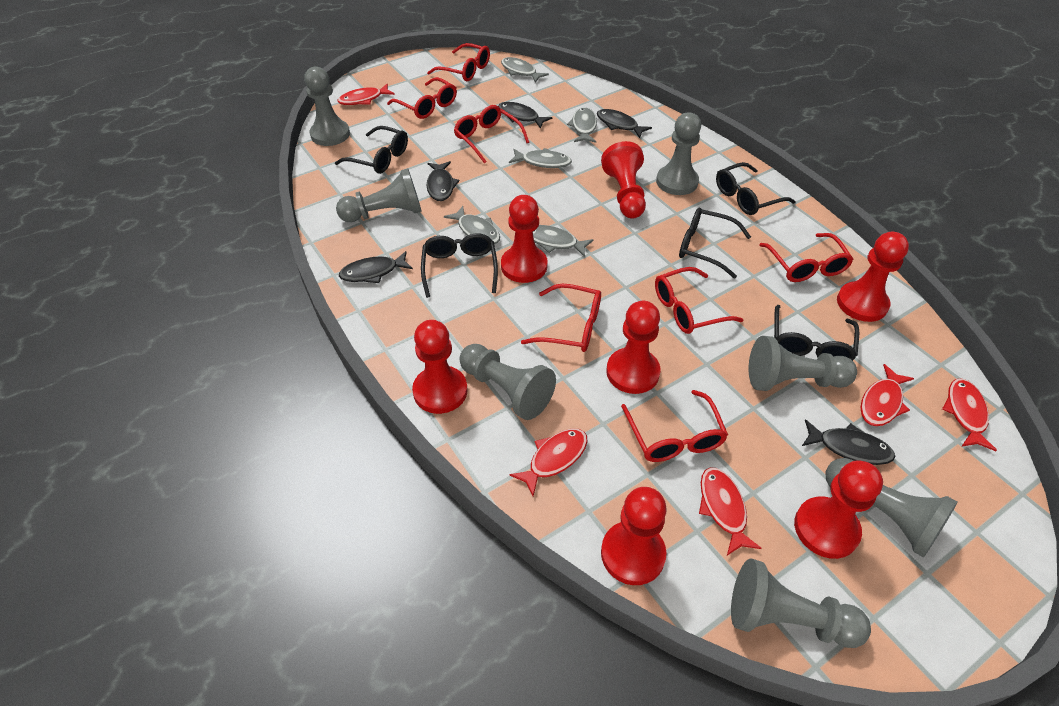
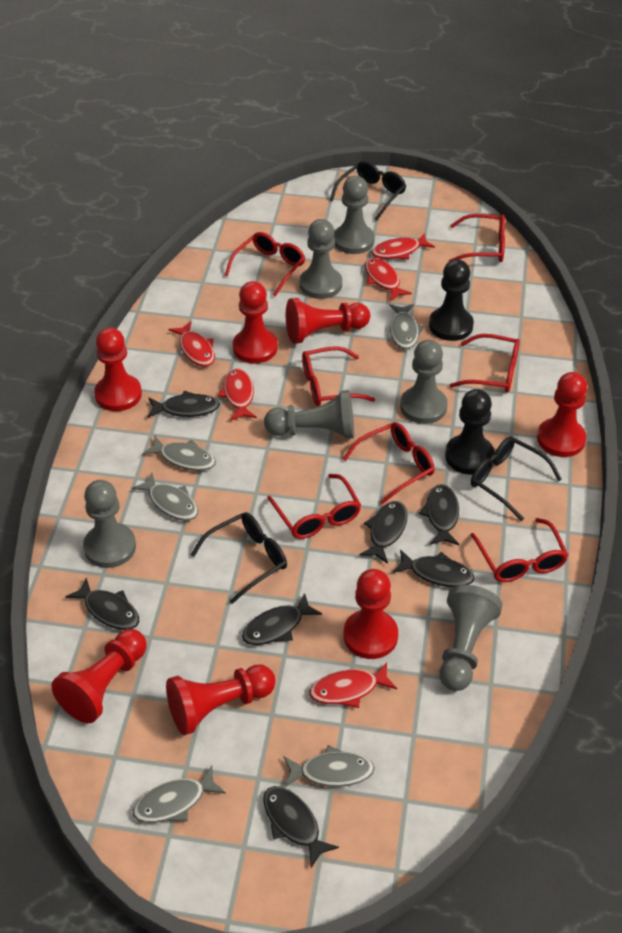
black fish: 5 -> 7
black glasses: 5 -> 3
black pawn: 0 -> 2
grey pawn: 7 -> 6

